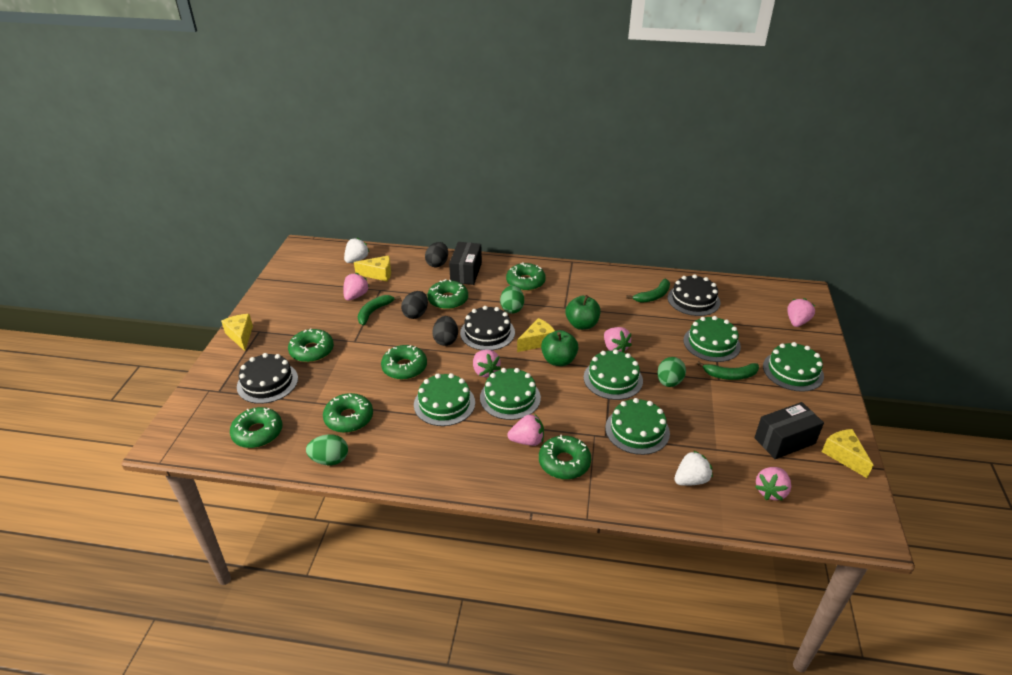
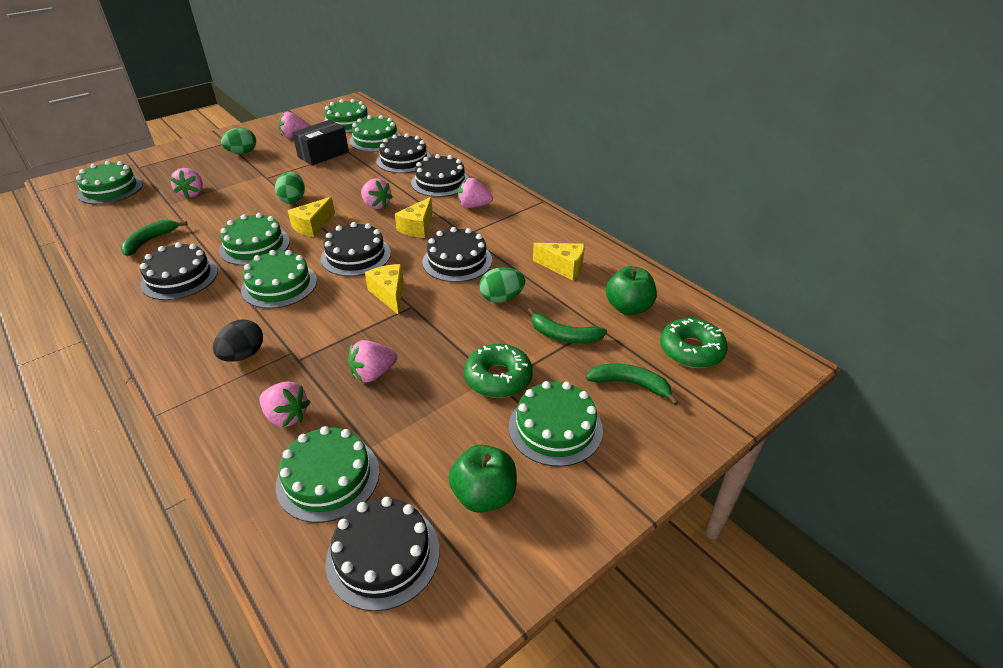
black box: 2 -> 1
black cake: 3 -> 6
black egg: 3 -> 1
green cake: 6 -> 7
green donut: 7 -> 2
white strawberry: 2 -> 0

